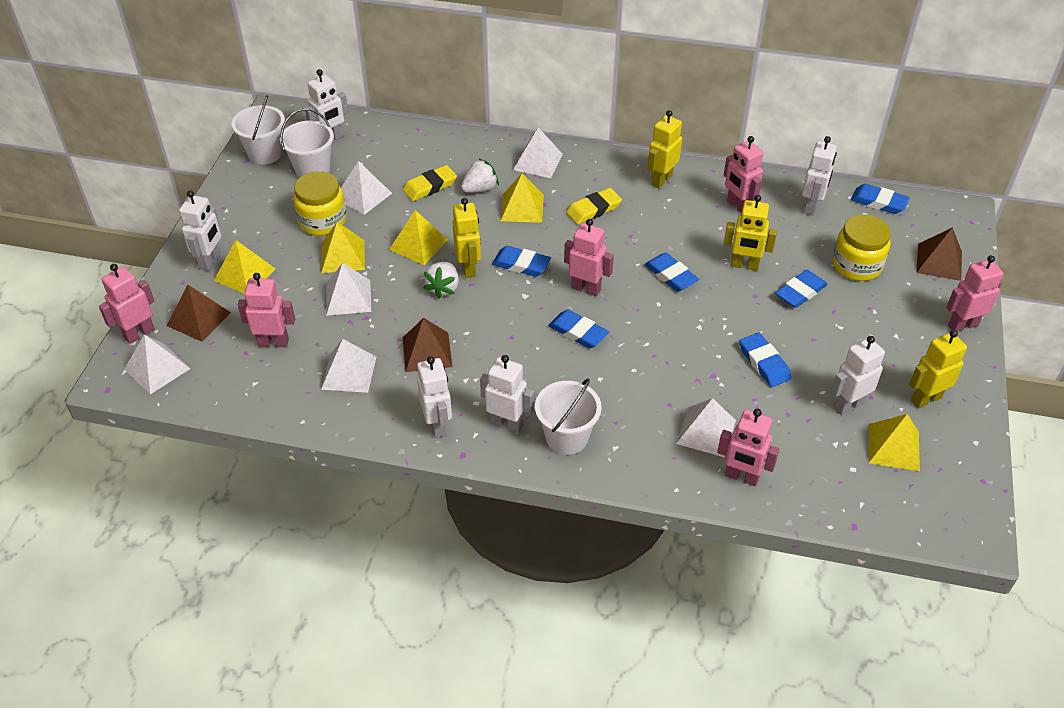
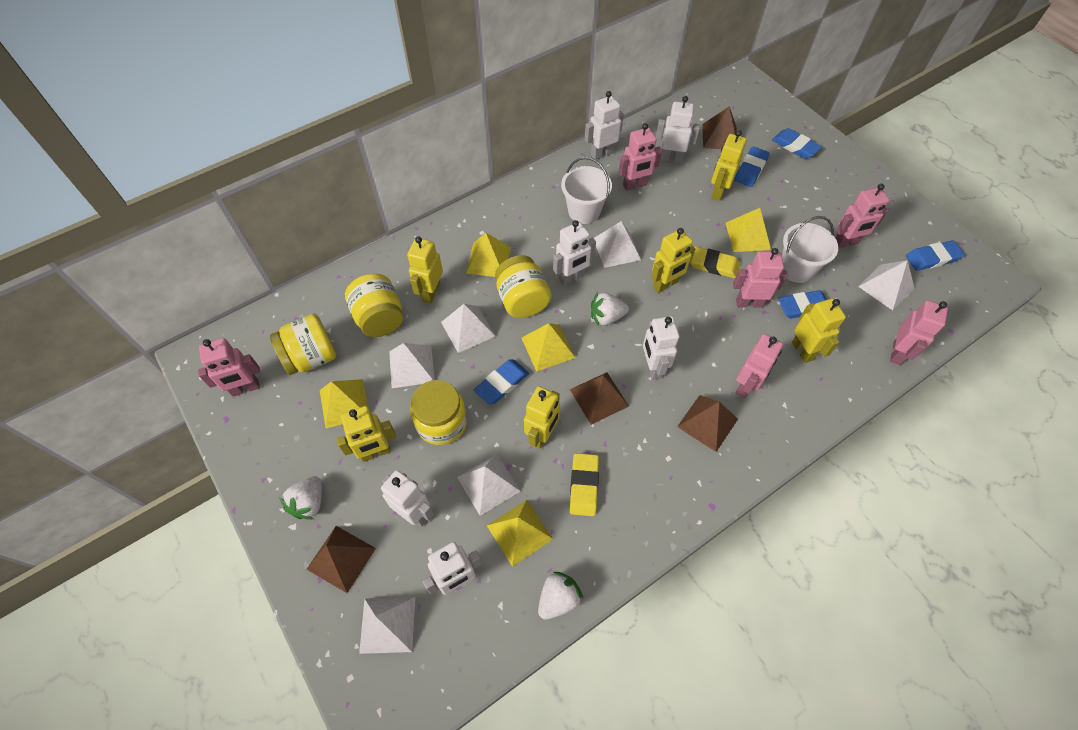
blue eraser: 6 -> 5
brown pyramid: 3 -> 4
white bucket: 3 -> 2
white strawberry: 2 -> 3
yellow jar: 2 -> 4
yellow robot: 4 -> 6

